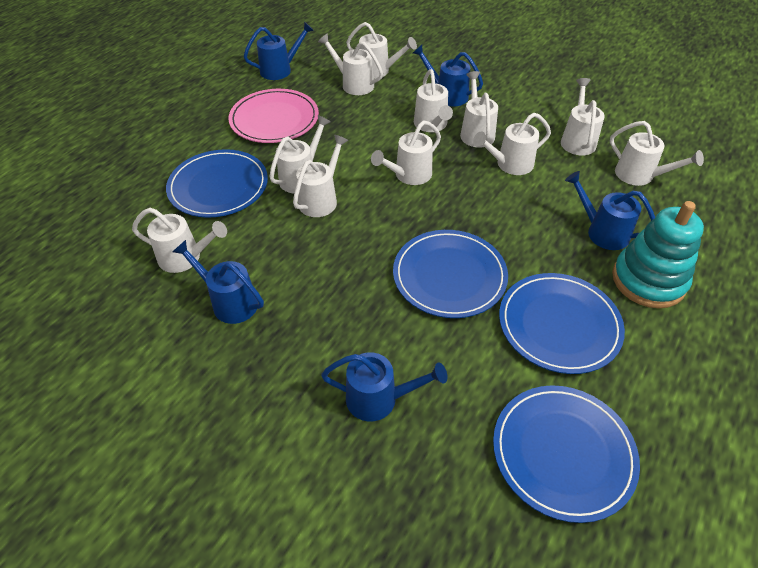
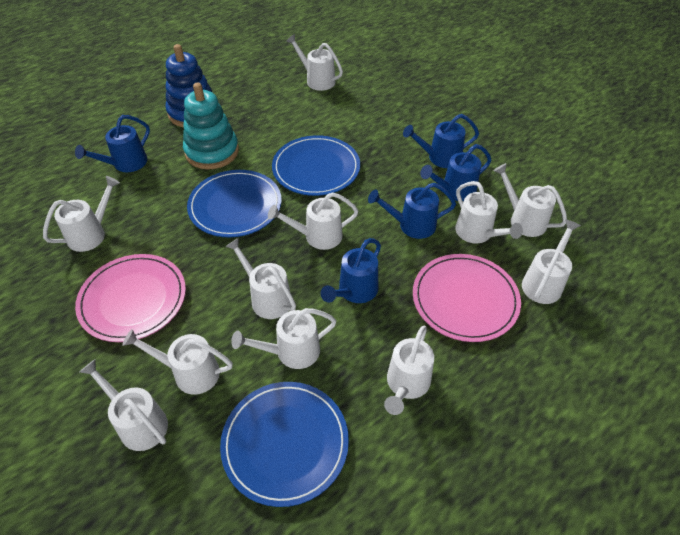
blue plate: 4 -> 3
blue stacking toy: 0 -> 1
pink plate: 1 -> 2

